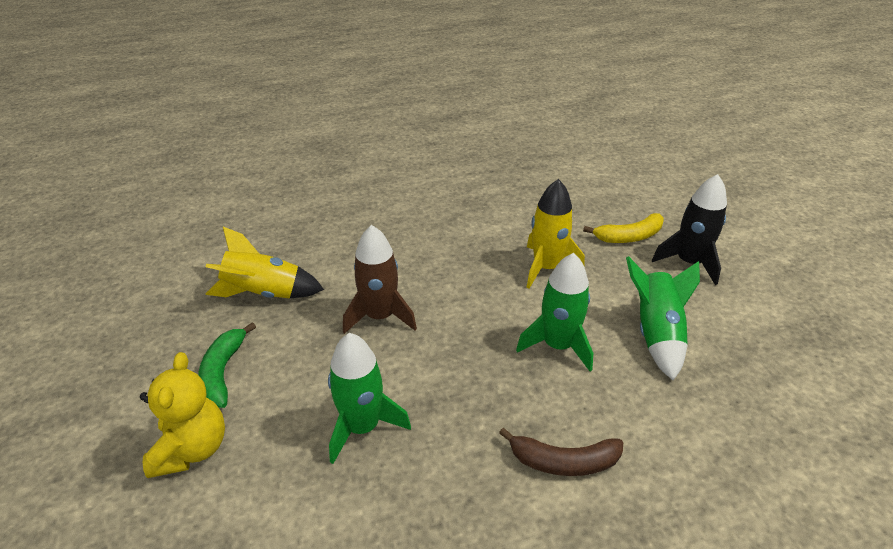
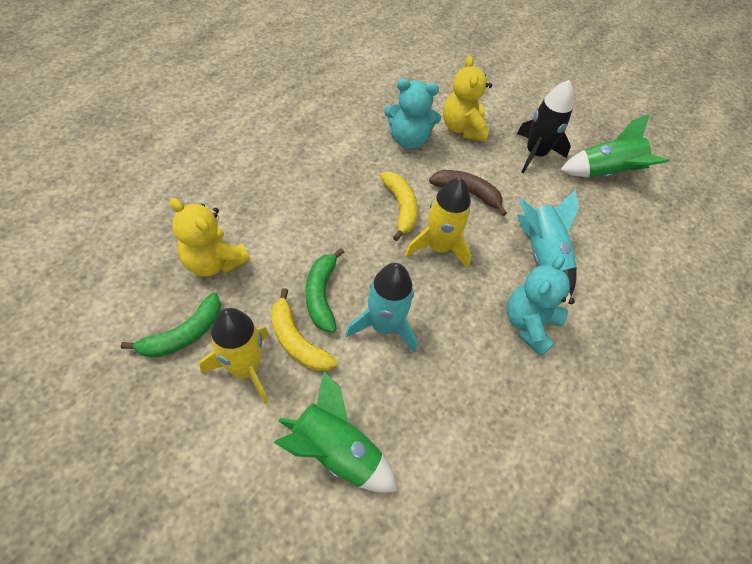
brown rocket: 1 -> 0
green banana: 1 -> 2
green rocket: 3 -> 2
turquoise rocket: 0 -> 2
turquoise teddy bear: 0 -> 2
yellow banana: 1 -> 2
yellow teddy bear: 1 -> 2

